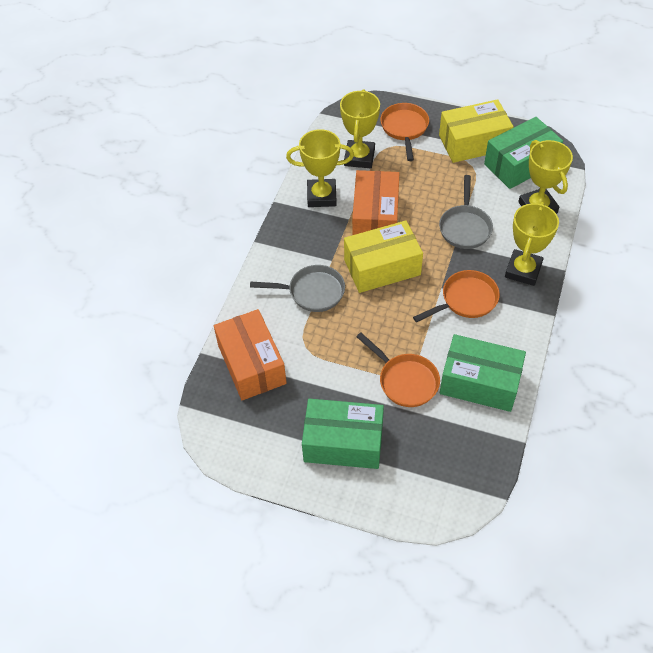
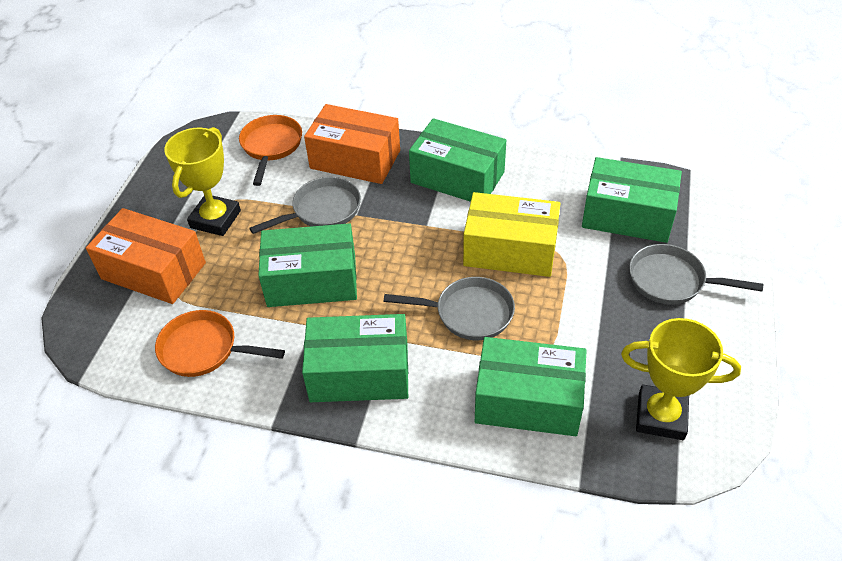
green box: 3 -> 5
grey pan: 2 -> 3
orange pan: 3 -> 2
yellow box: 2 -> 1
yellow trophy: 4 -> 2

